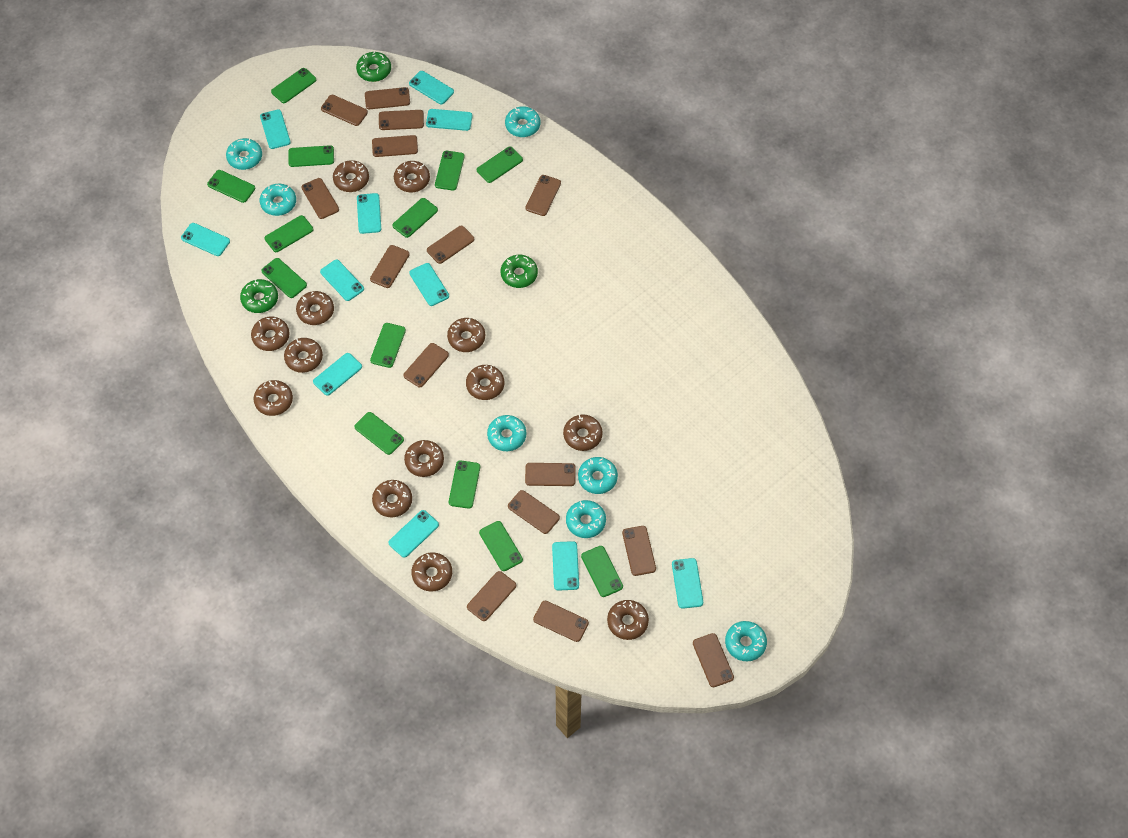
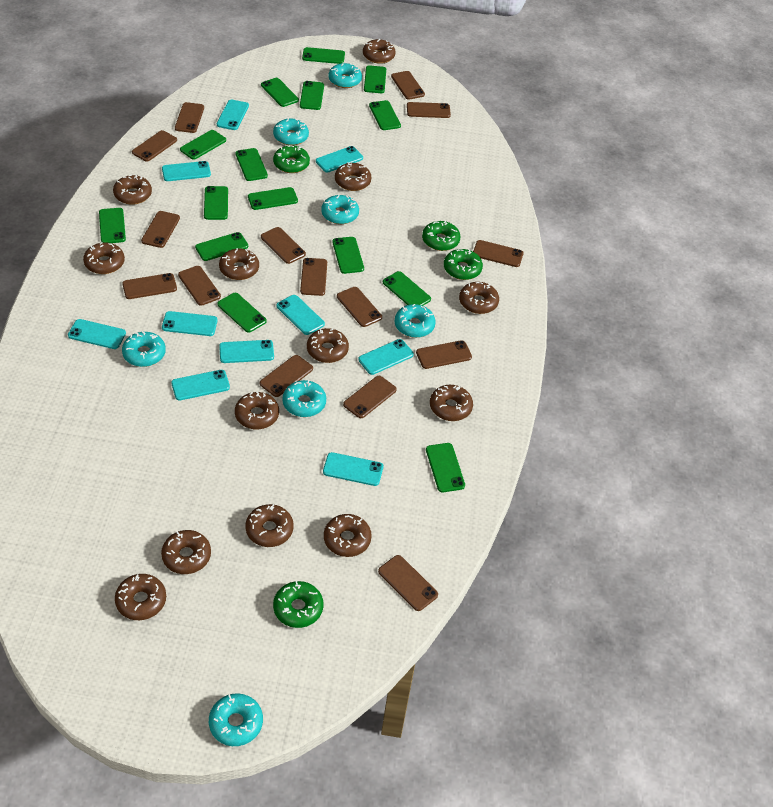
green donut: 3 -> 4
green phone: 13 -> 15
turquoise phone: 11 -> 10

